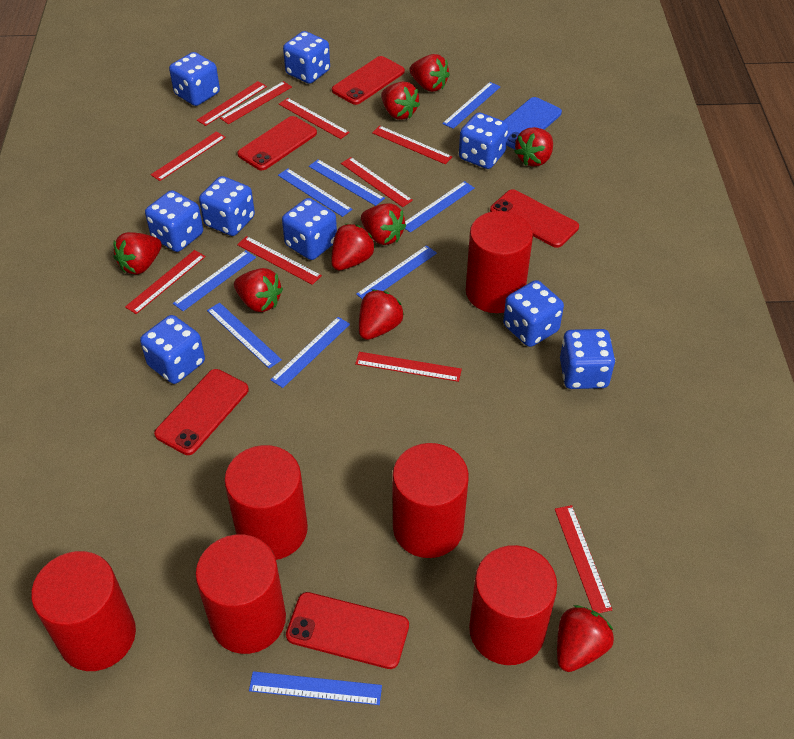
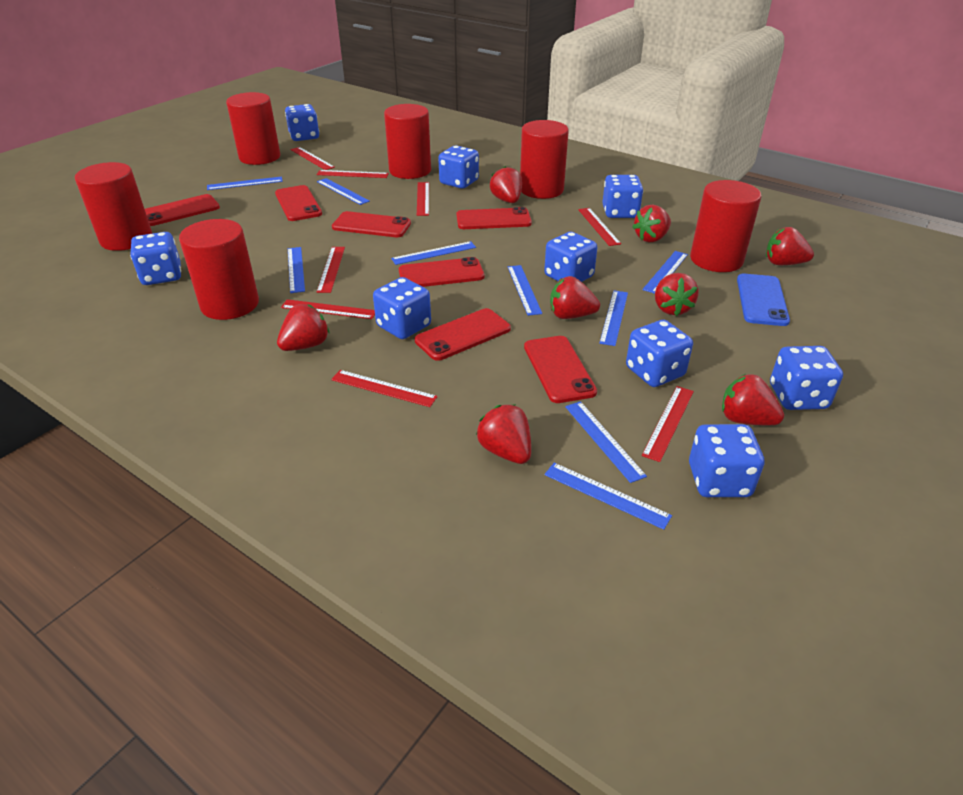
red phone: 5 -> 7
red ruler: 10 -> 8
red strawberry: 9 -> 8

